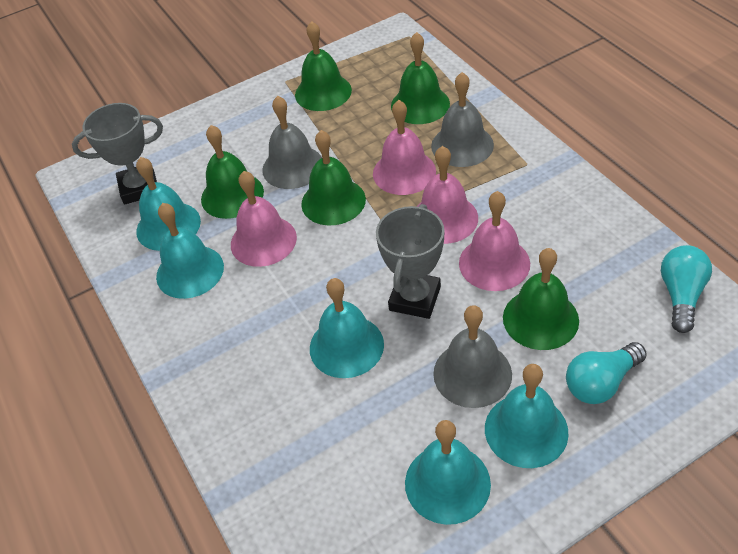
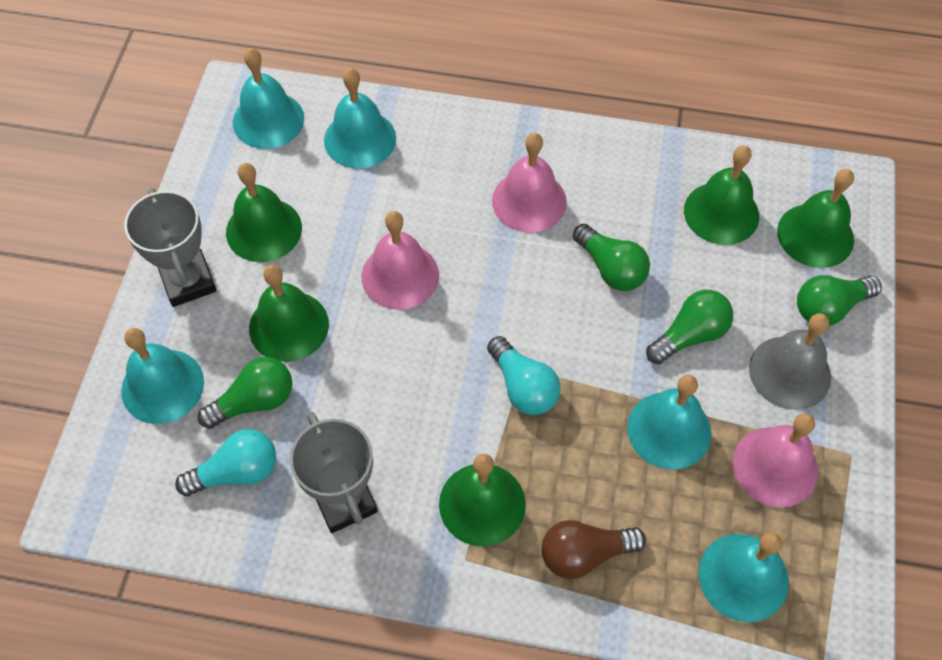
brown light bulb: 0 -> 1
green light bulb: 0 -> 4
grey bell: 3 -> 1
pink bell: 4 -> 3

